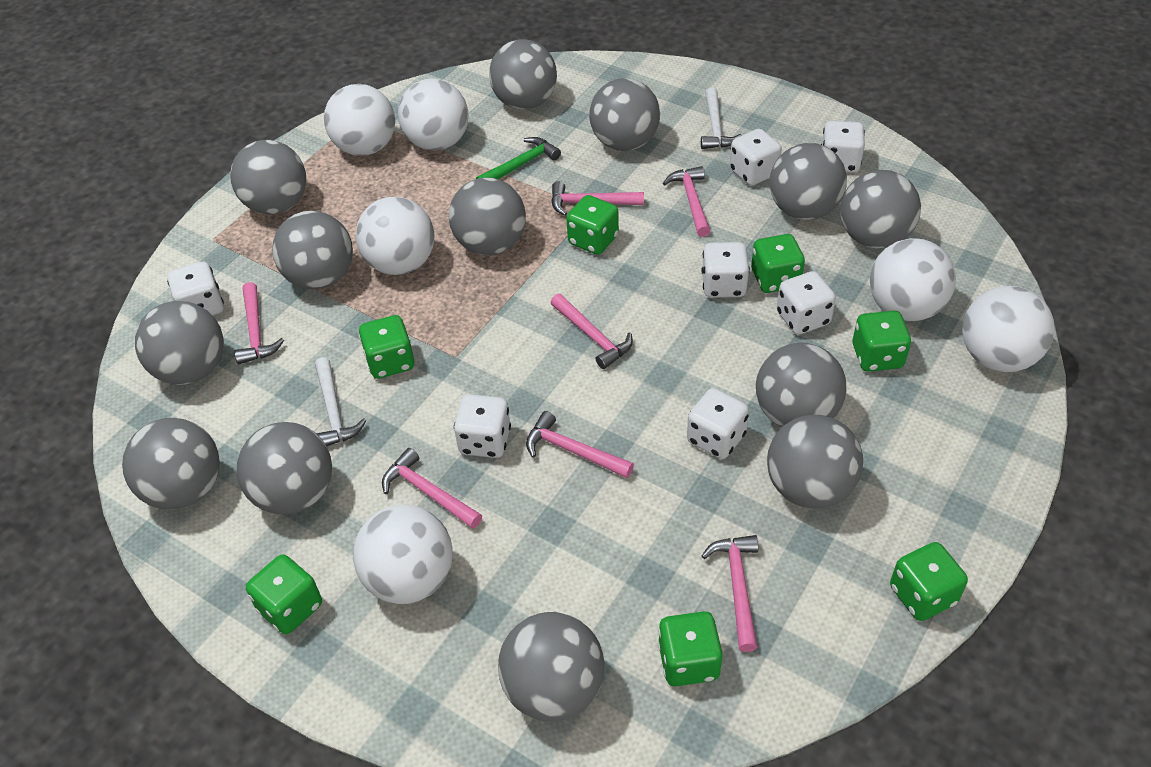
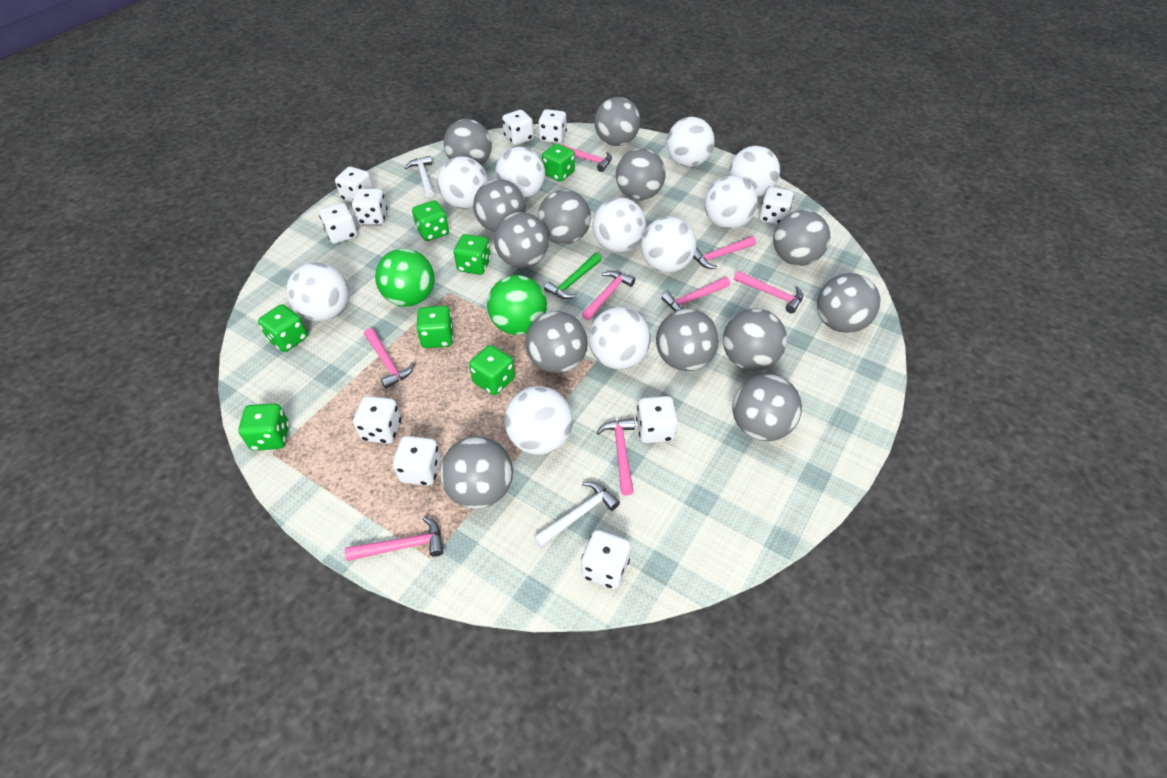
green ball: 0 -> 2
pink hammer: 7 -> 8
white ball: 6 -> 10
white dice: 7 -> 10

